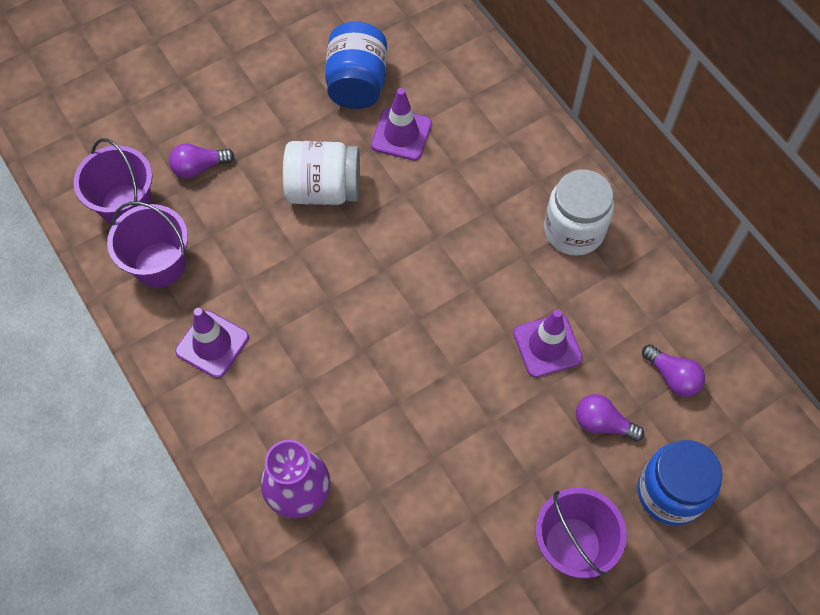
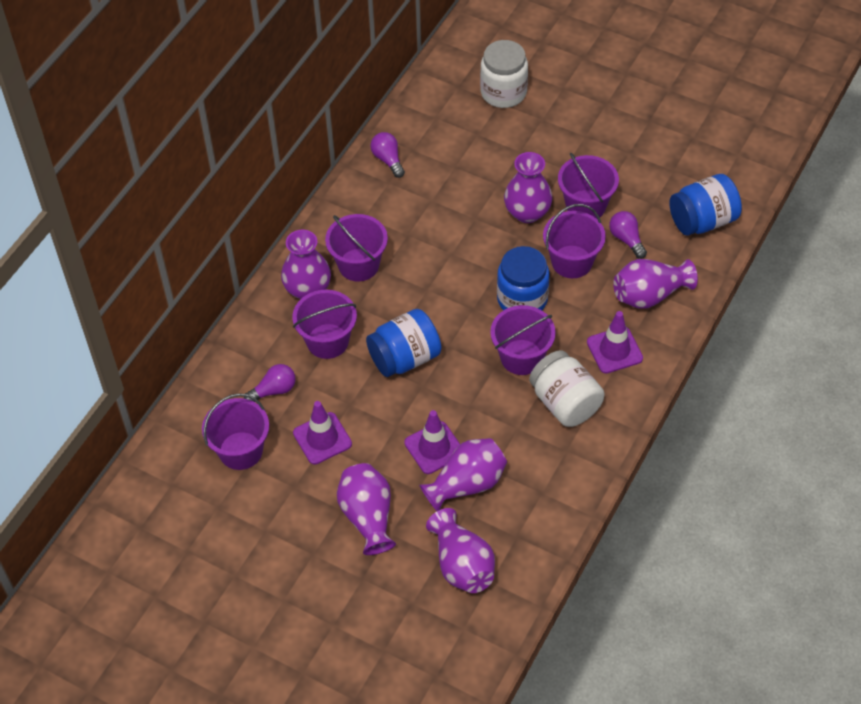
blue jar: 2 -> 3
purple bucket: 3 -> 6
purple vase: 1 -> 6

